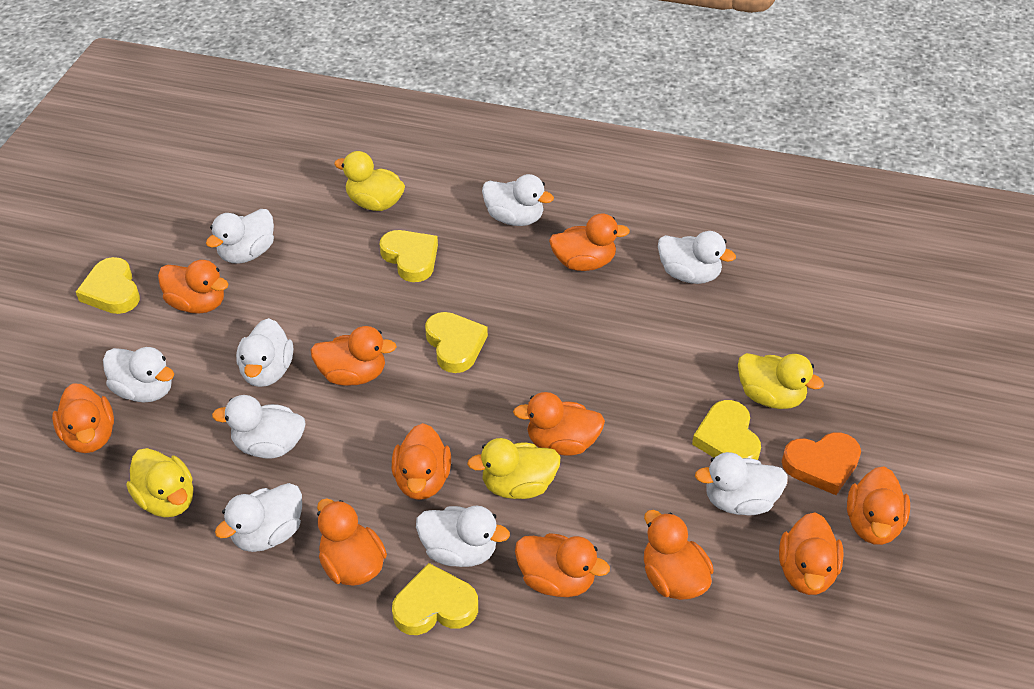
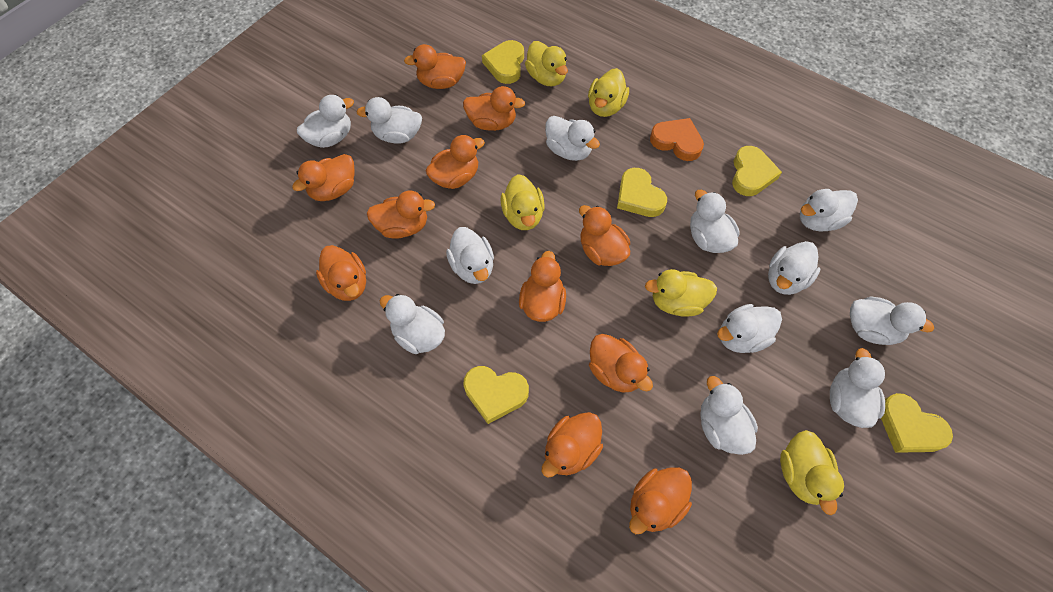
white duck: 9 -> 12
yellow duck: 4 -> 5

